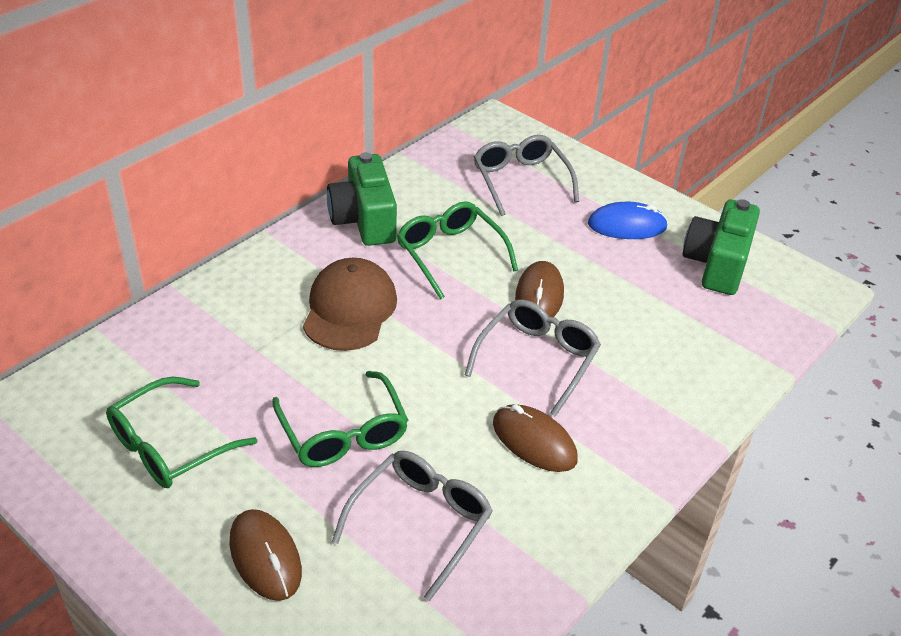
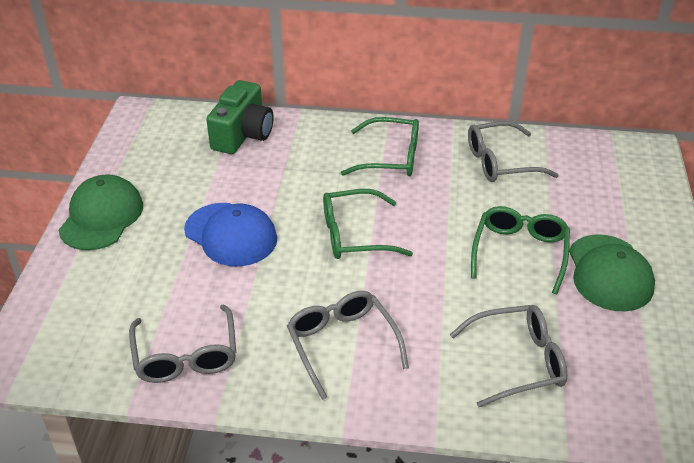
blue cap: 0 -> 1
blue mouse: 1 -> 0
brown cap: 1 -> 0
brown mouse: 3 -> 0
green camera: 2 -> 1
green cap: 0 -> 2
grey glasses: 3 -> 4

